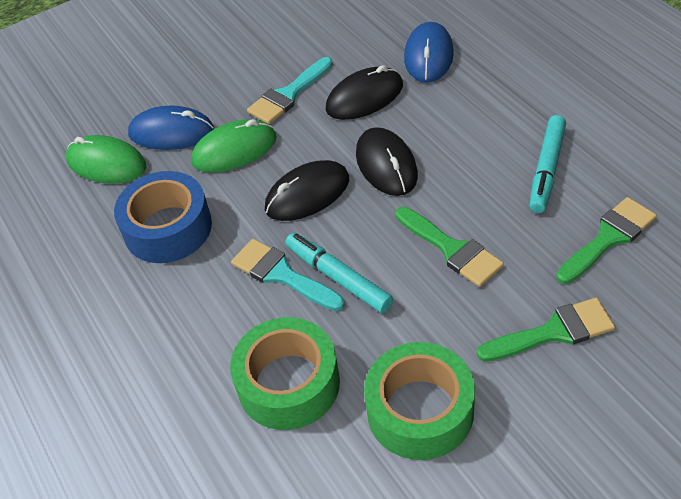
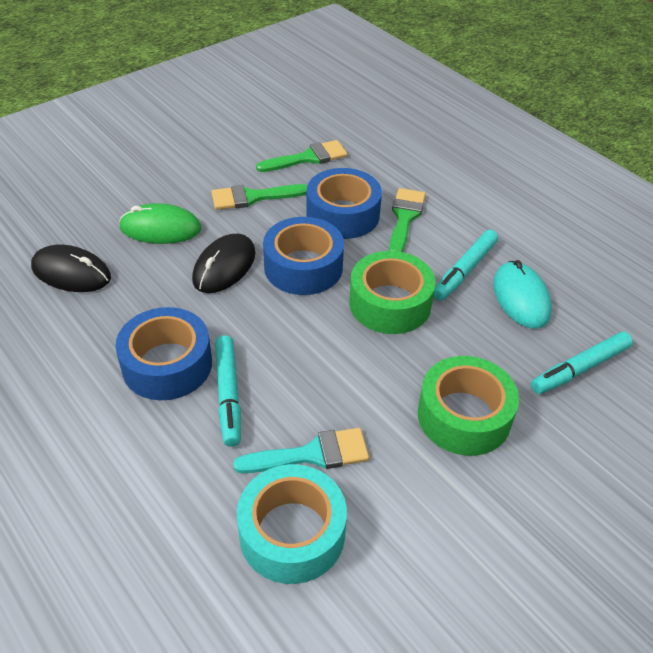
black mouse: 3 -> 2
blue mouse: 2 -> 0
blue tape: 1 -> 3
green mouse: 2 -> 1
turquoise brush: 2 -> 1
turquoise marker: 2 -> 3
turquoise mouse: 0 -> 1
turquoise tape: 0 -> 1

